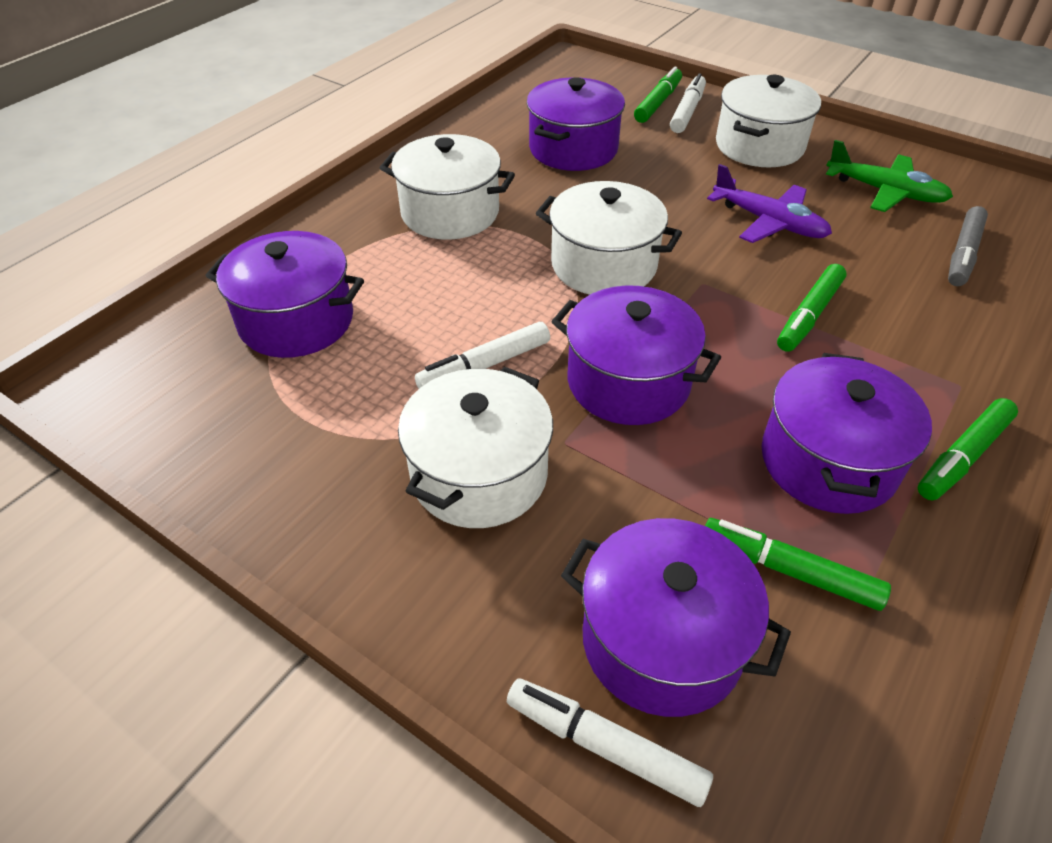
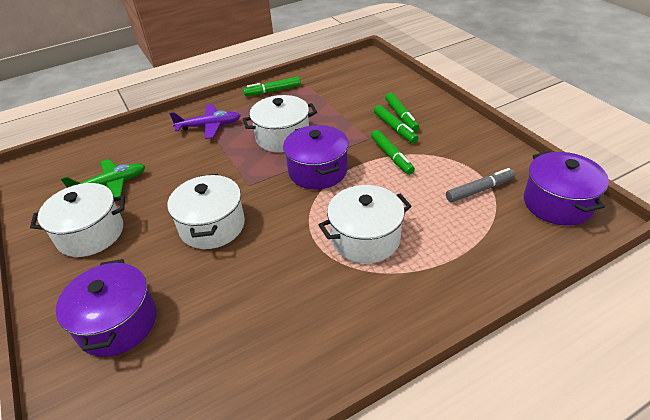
purple pot: 5 -> 3
white marker: 3 -> 0

